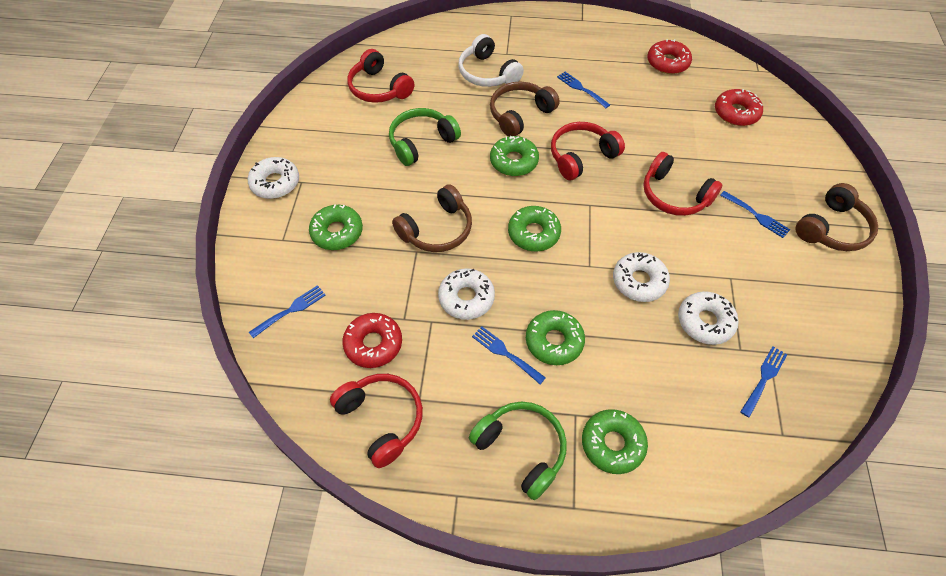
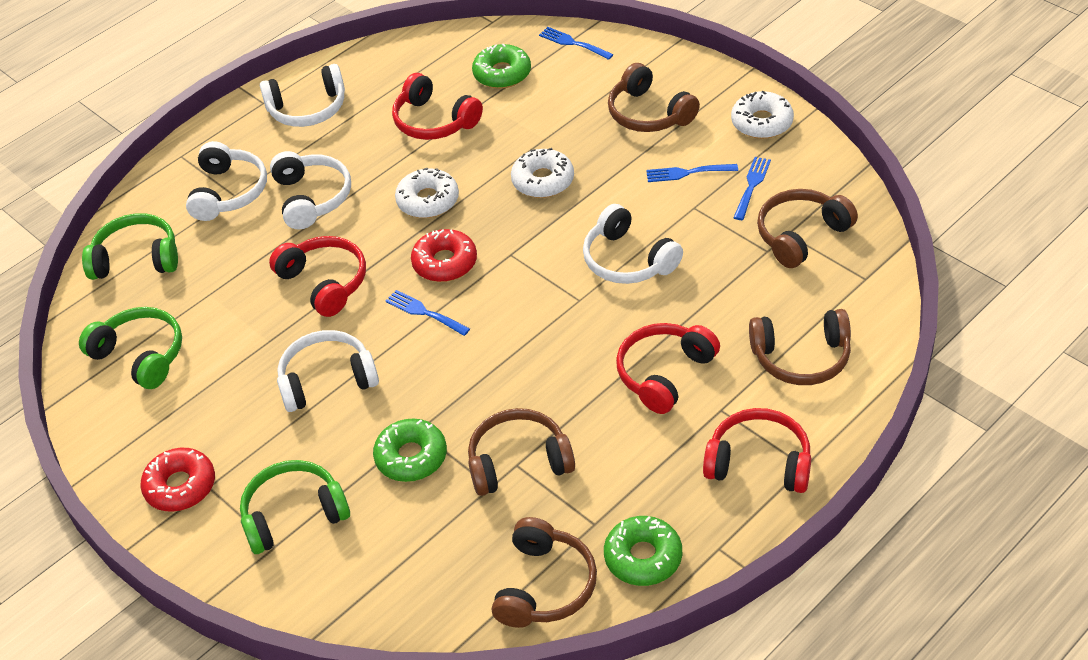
blue fork: 5 -> 4
brown headphones: 3 -> 5
green donut: 5 -> 3
green headphones: 2 -> 3
red donut: 3 -> 2
white donut: 4 -> 3
white headphones: 1 -> 5

